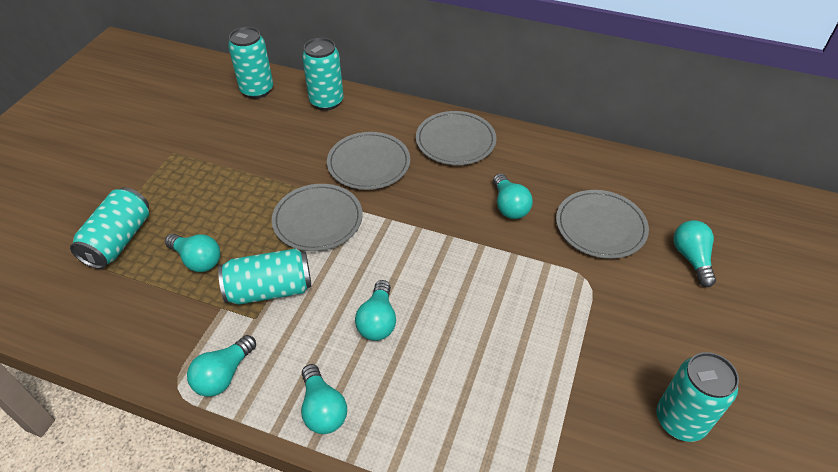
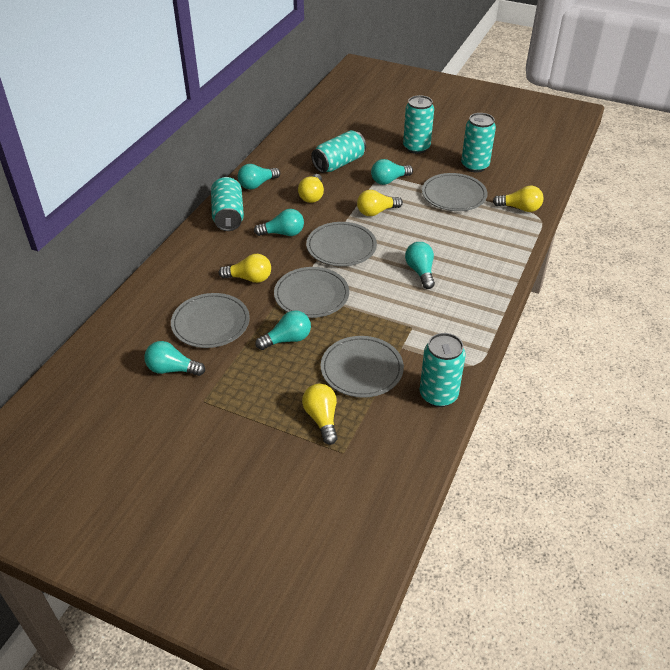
grey plate: 4 -> 5
yellow light bulb: 0 -> 5

